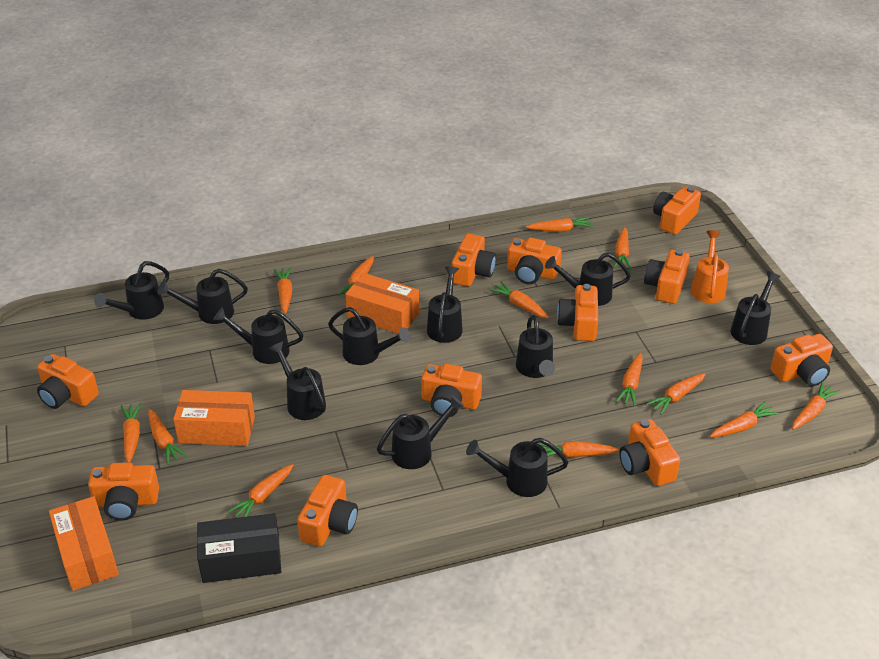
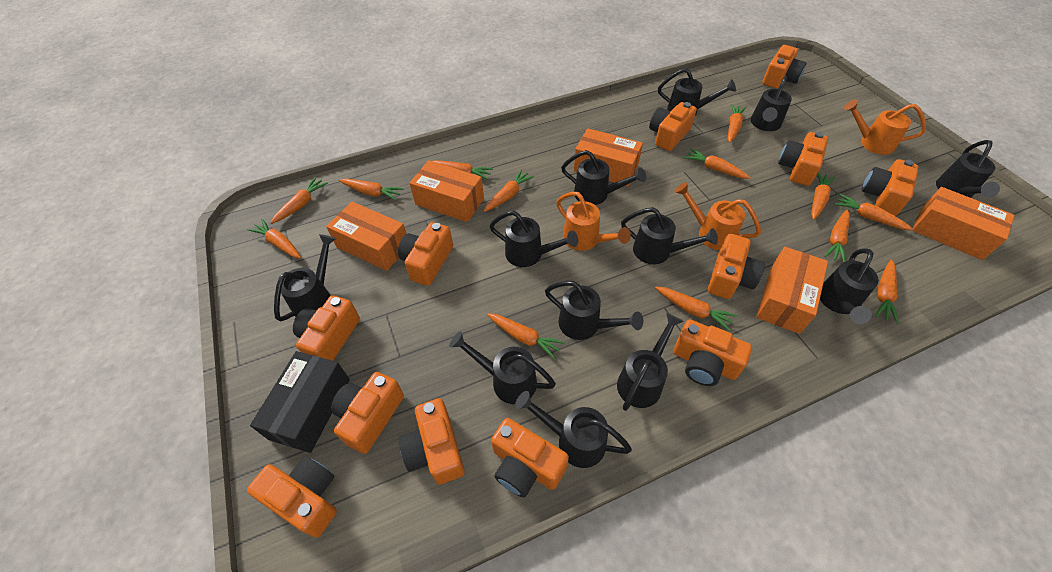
black watering can: 11 -> 12
orange box: 3 -> 5
orange camera: 11 -> 12
orange watering can: 1 -> 3

